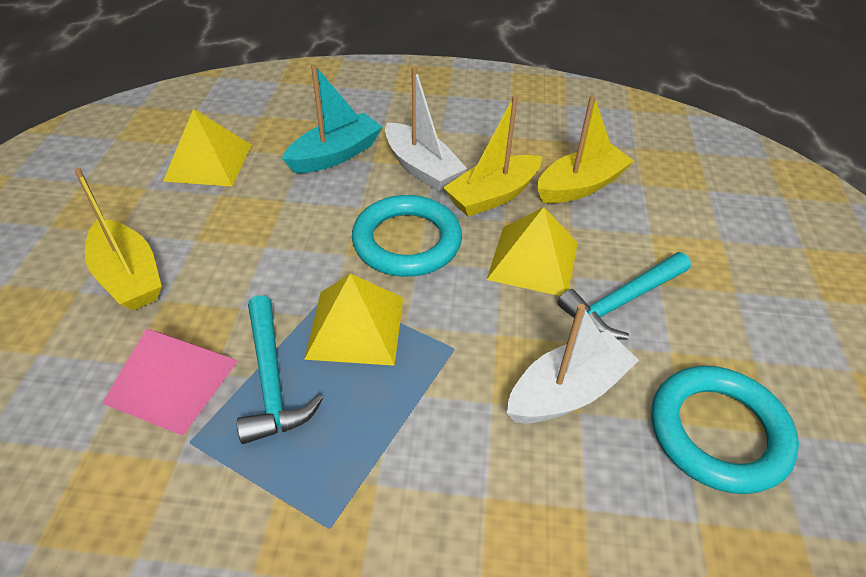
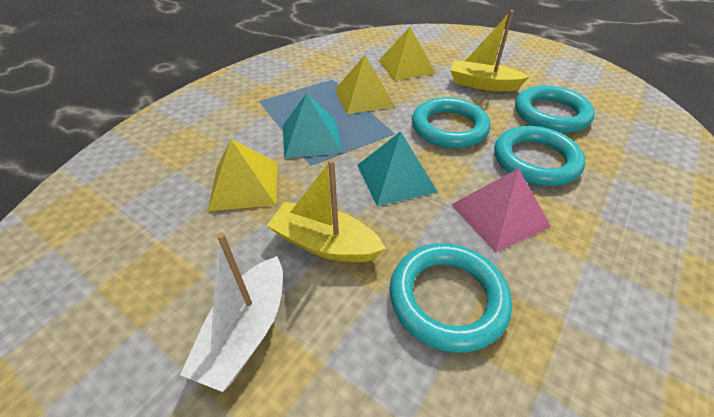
turquoise boat: 1 -> 0
turquoise hammer: 2 -> 0
turquoise pyramid: 0 -> 2
turquoise ring: 2 -> 4
white boat: 2 -> 1
yellow boat: 3 -> 2

